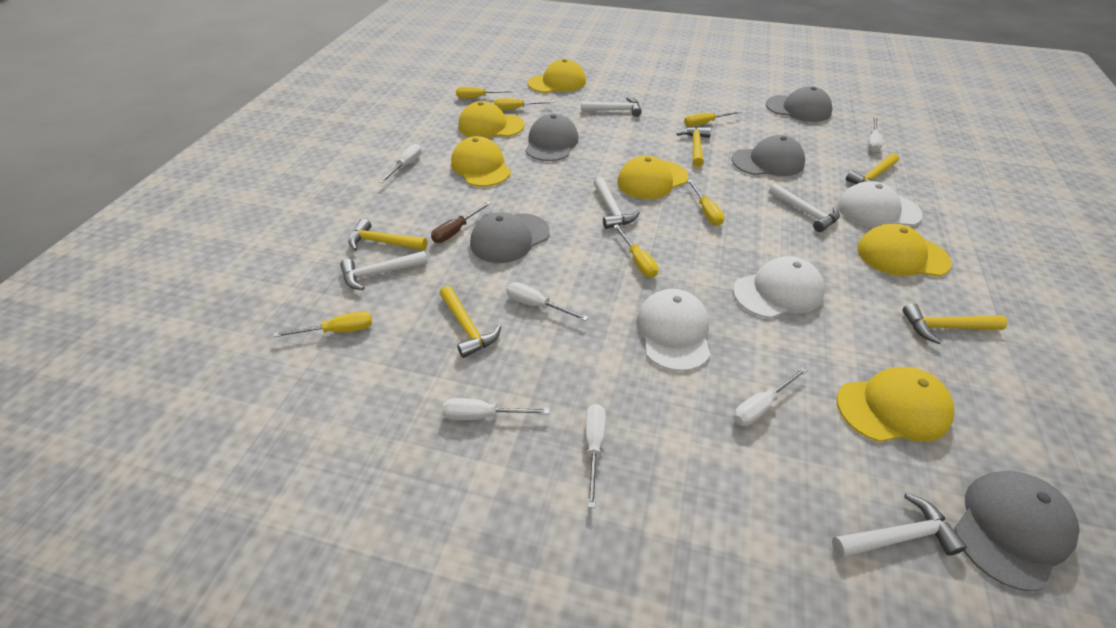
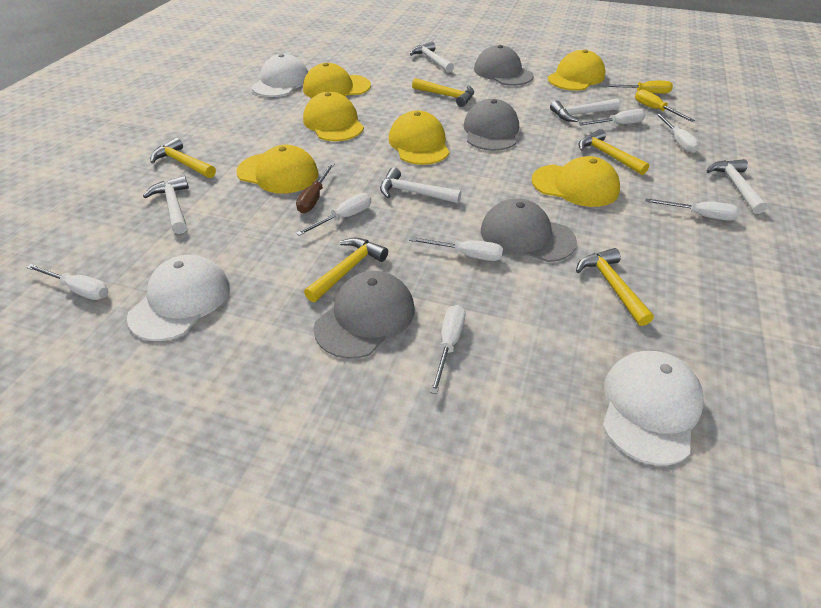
grey cap: 5 -> 4
white screwdriver: 6 -> 7
yellow screwdriver: 6 -> 2

